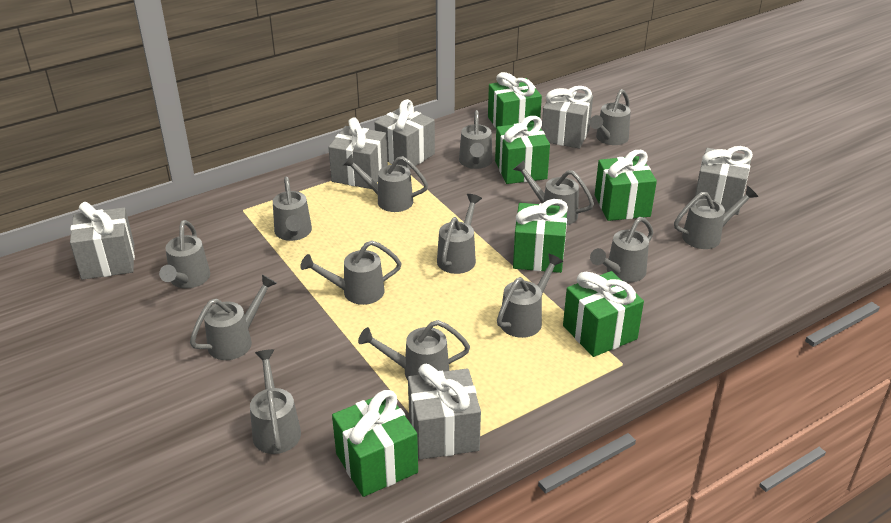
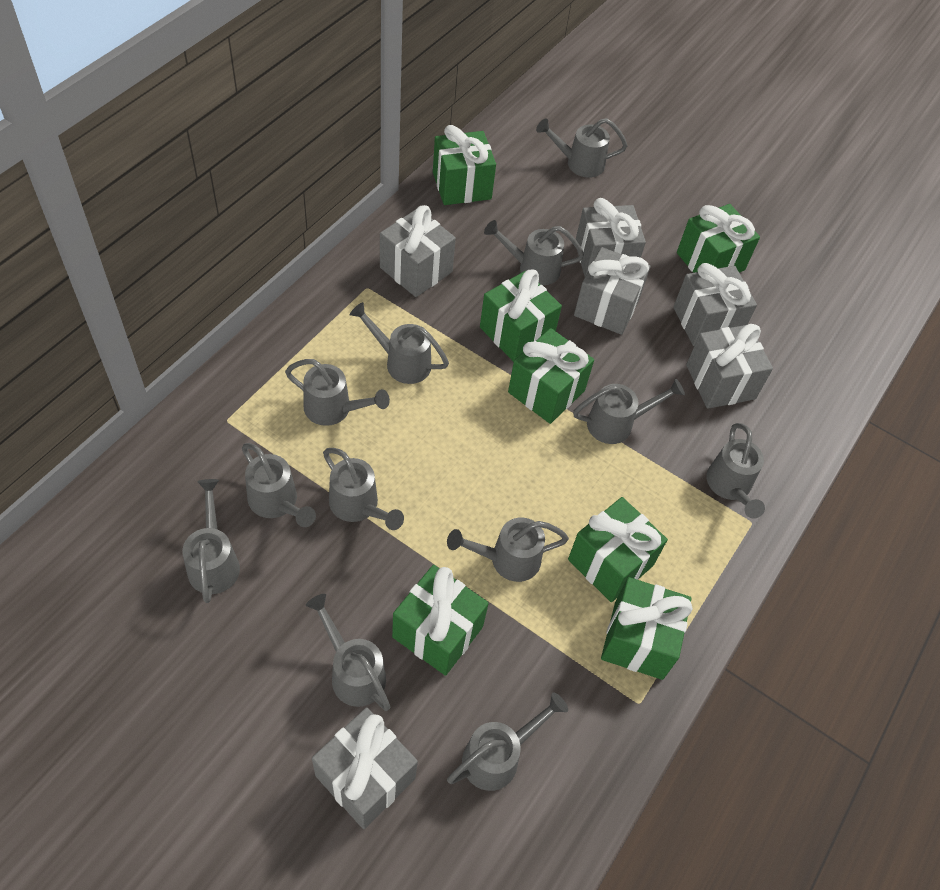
green gift: 6 -> 7
grey watering can: 14 -> 12

